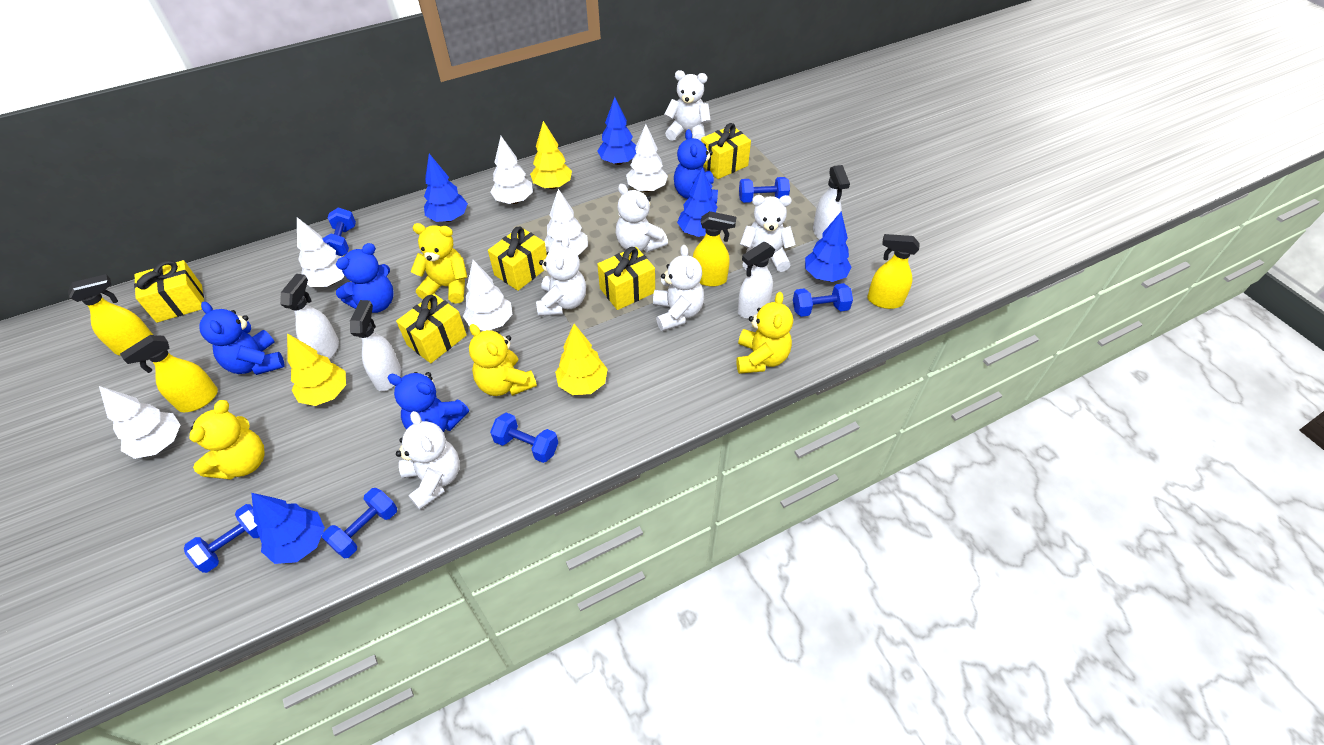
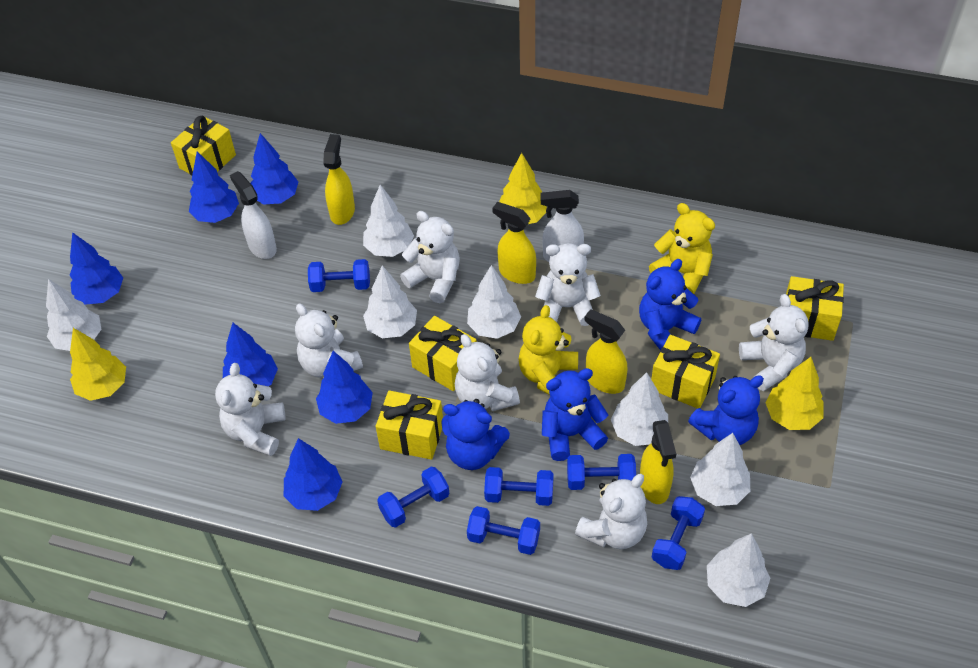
blue tree: 5 -> 6
white spray bottle: 4 -> 2
white teddy bear: 6 -> 7
white tree: 6 -> 7
yellow teddy bear: 4 -> 2

